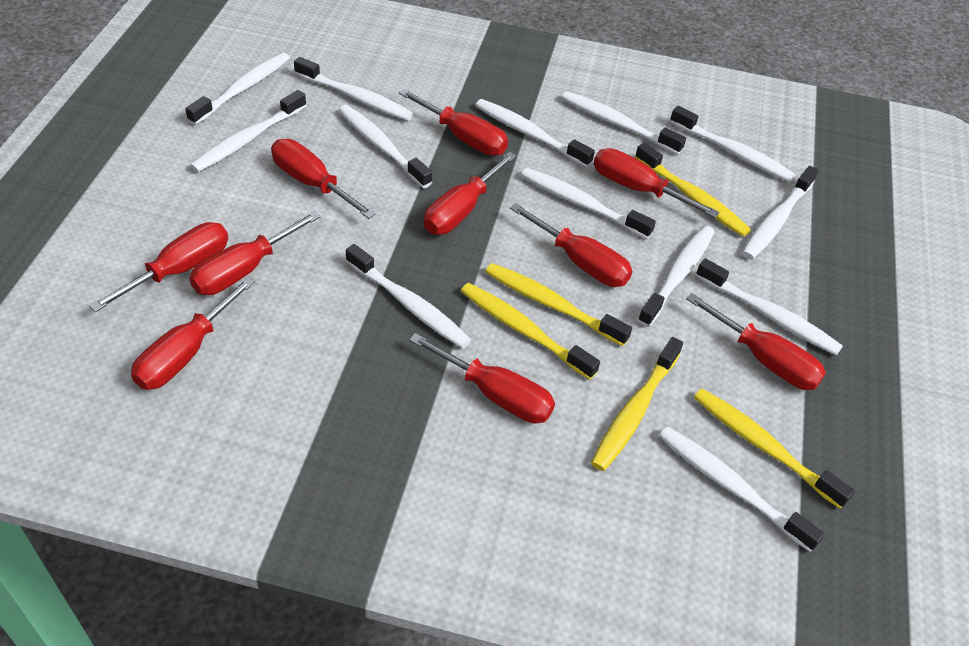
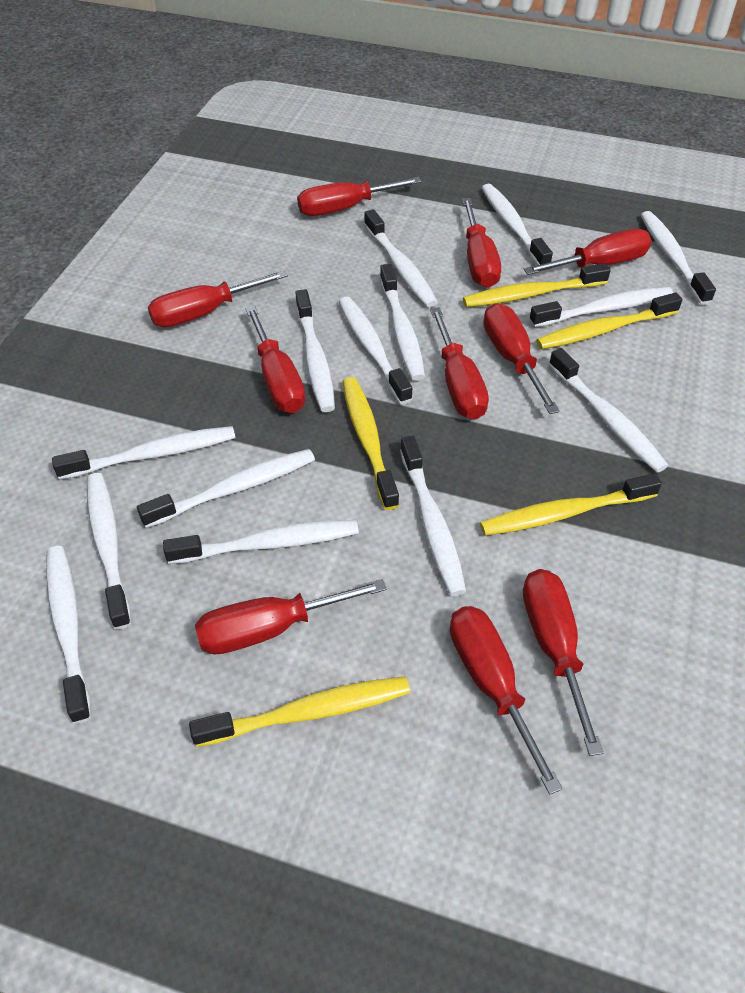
white toothbrush: 13 -> 14

